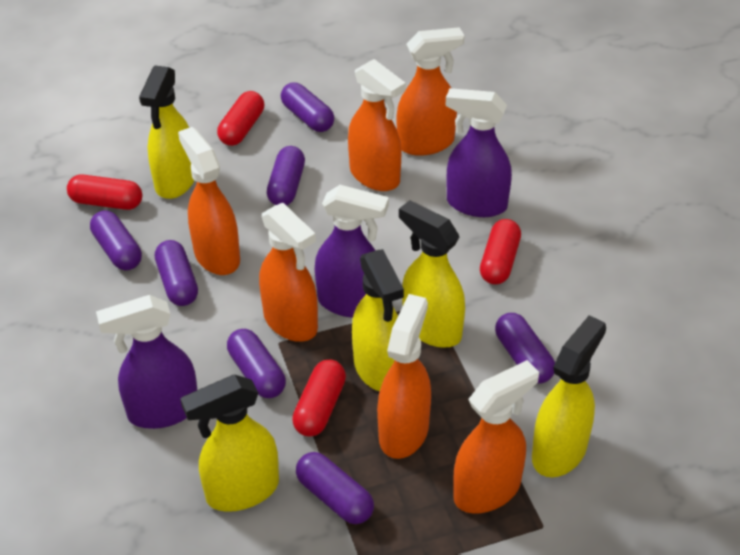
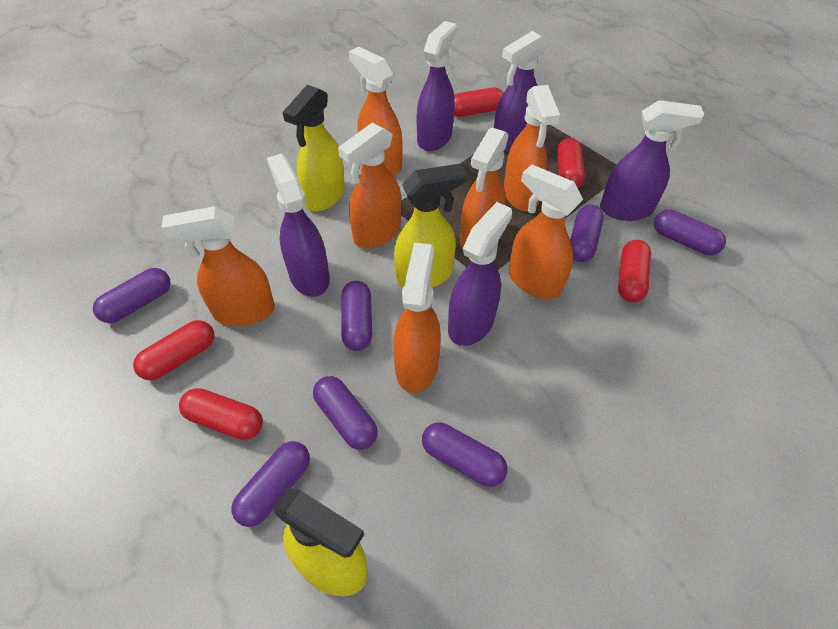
orange spray bottle: 6 -> 7
purple spray bottle: 3 -> 5
red capsule: 4 -> 5
yellow spray bottle: 5 -> 3

